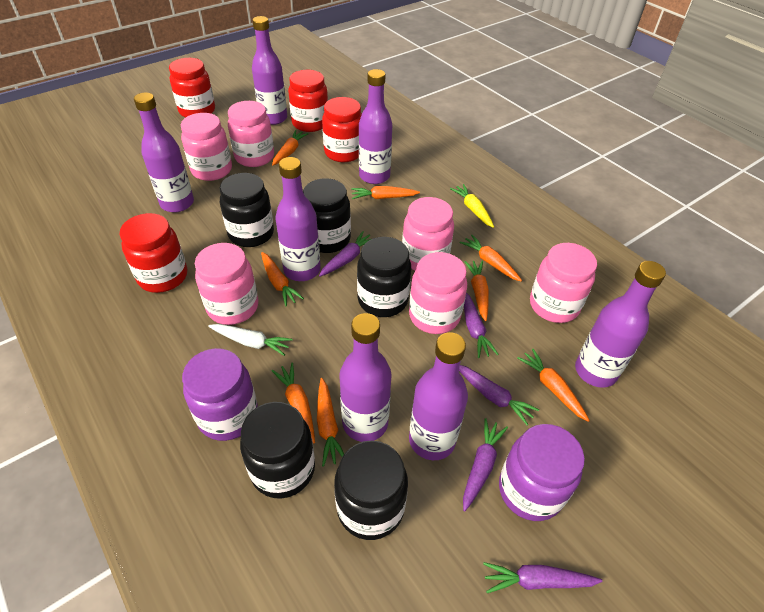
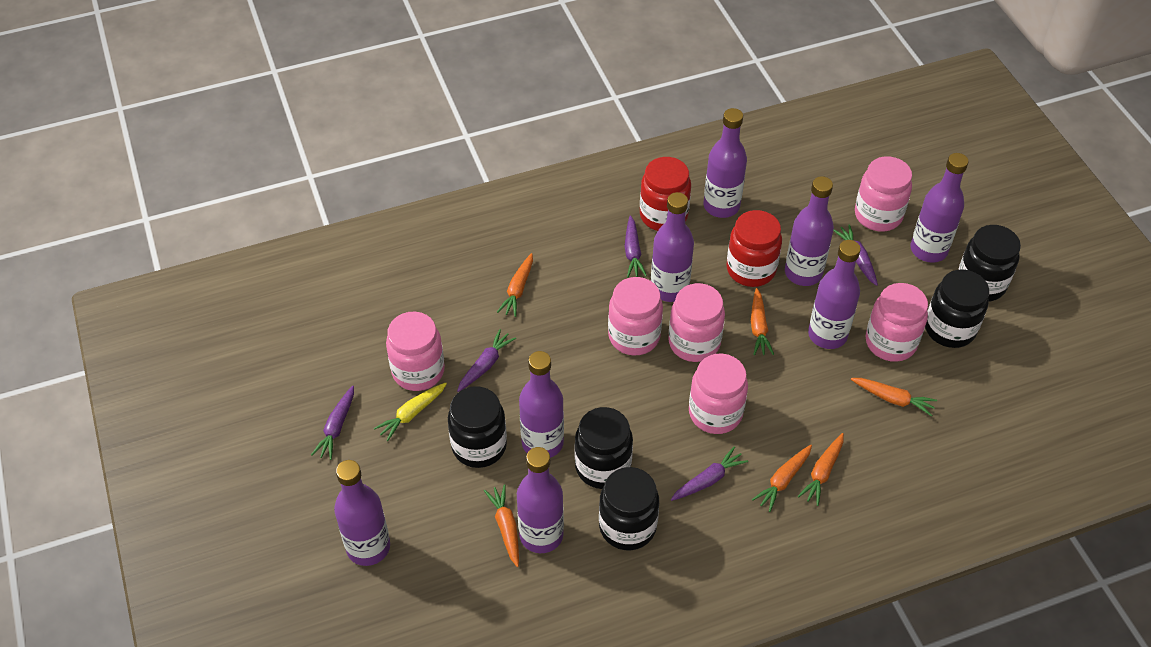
orange carrot: 8 -> 6
purple bottle: 7 -> 8
purple jar: 2 -> 0
red jar: 4 -> 2
white carrot: 1 -> 0

